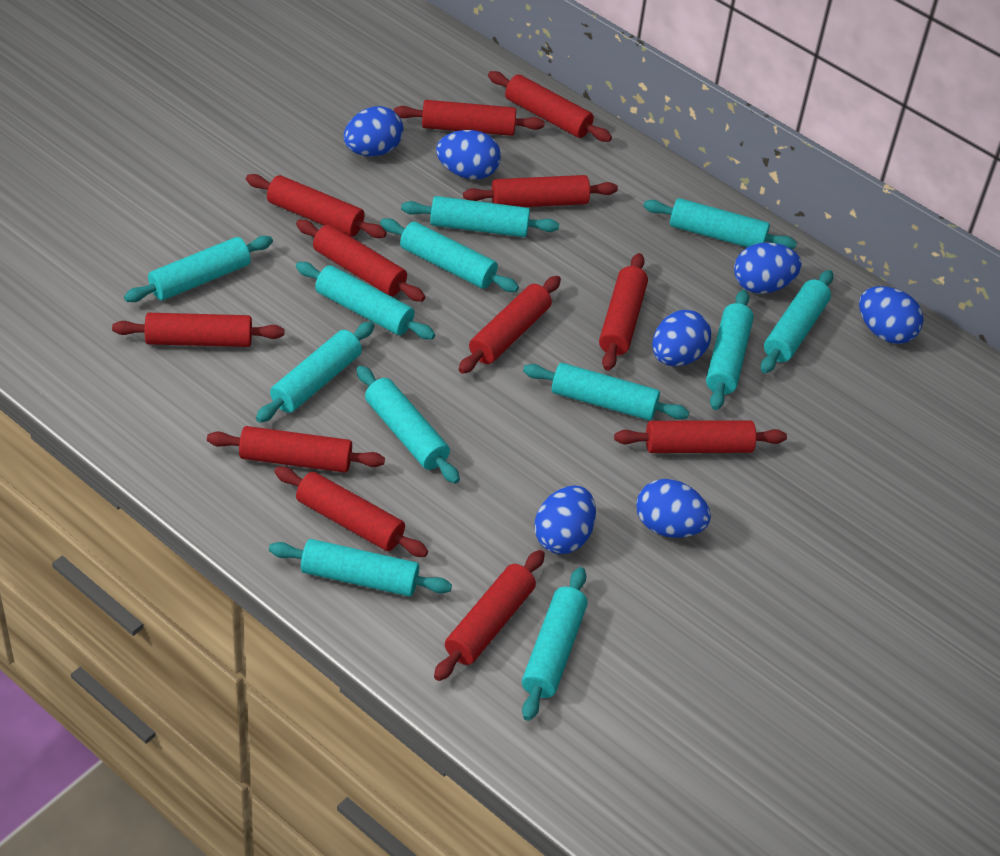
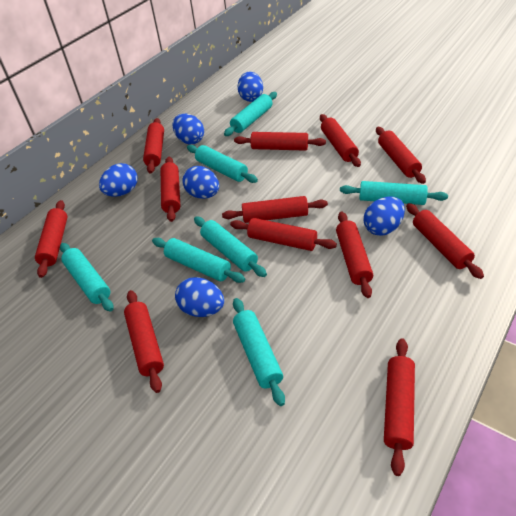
blue egg: 7 -> 6
turquoise rolling pin: 12 -> 7

